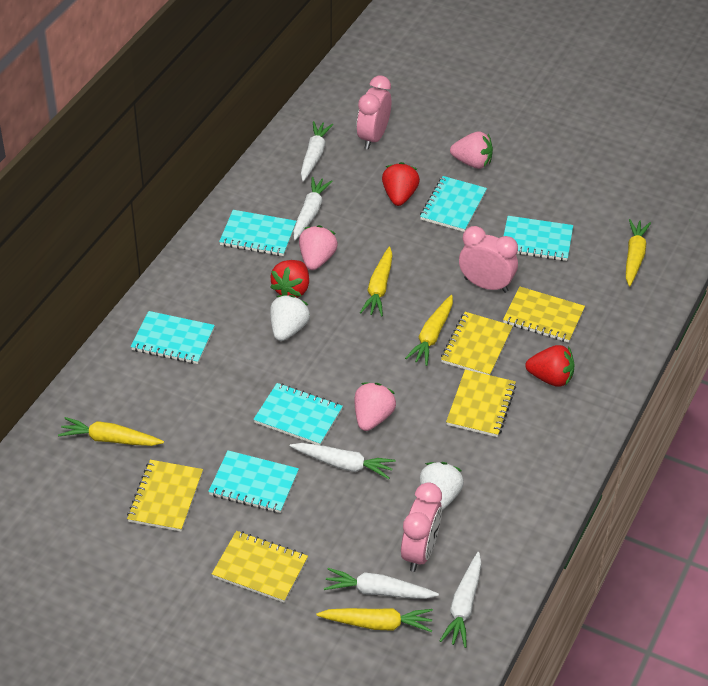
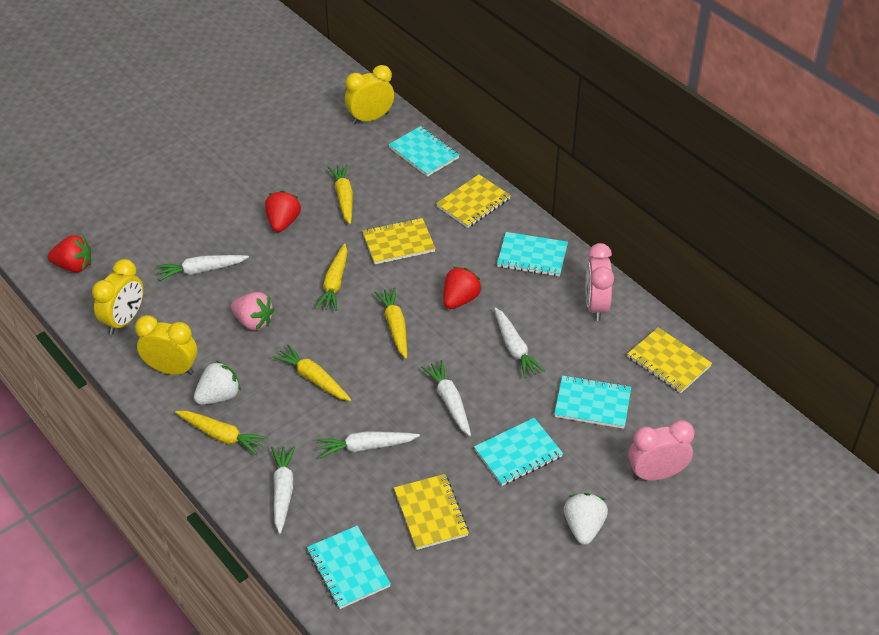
pink clock: 3 -> 2
pink strawberry: 3 -> 1
turquoise notebook: 6 -> 5
yellow clock: 0 -> 3
yellow notebook: 5 -> 4

